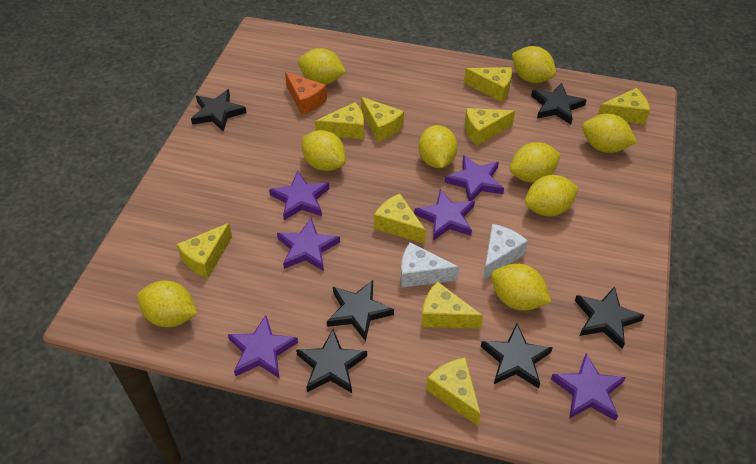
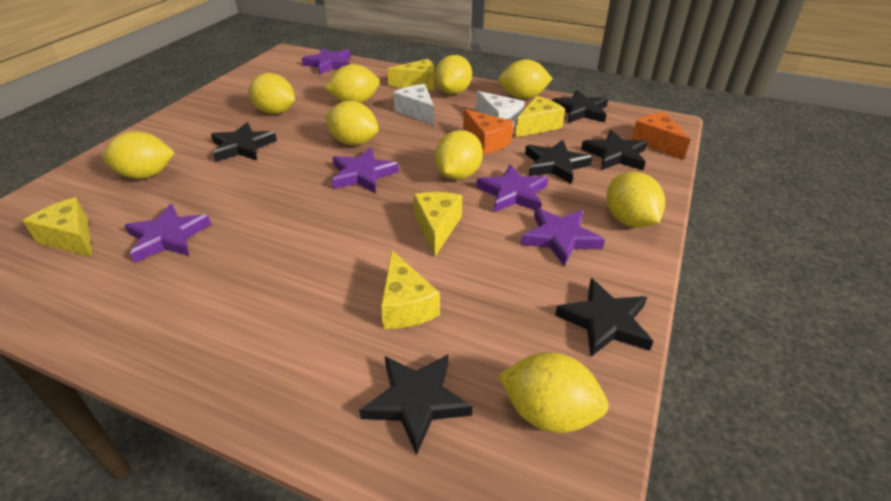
orange cheese: 1 -> 2
purple star: 6 -> 5
yellow cheese: 9 -> 5

